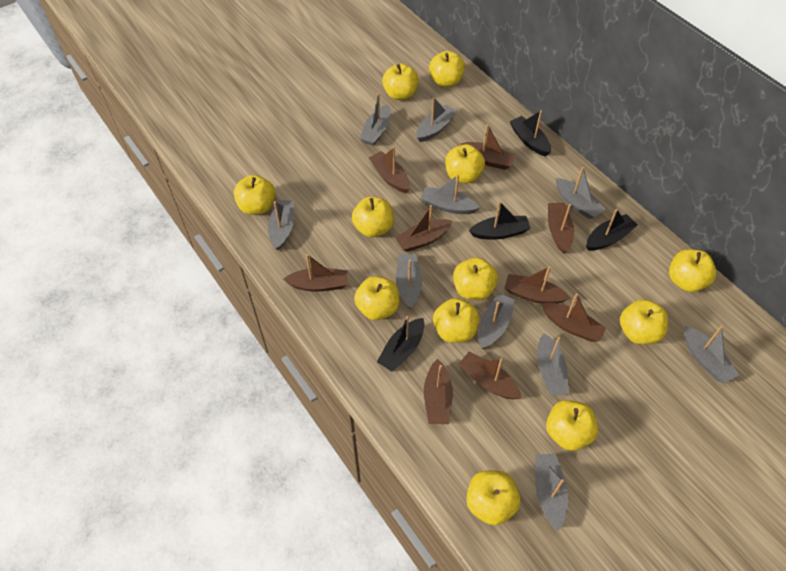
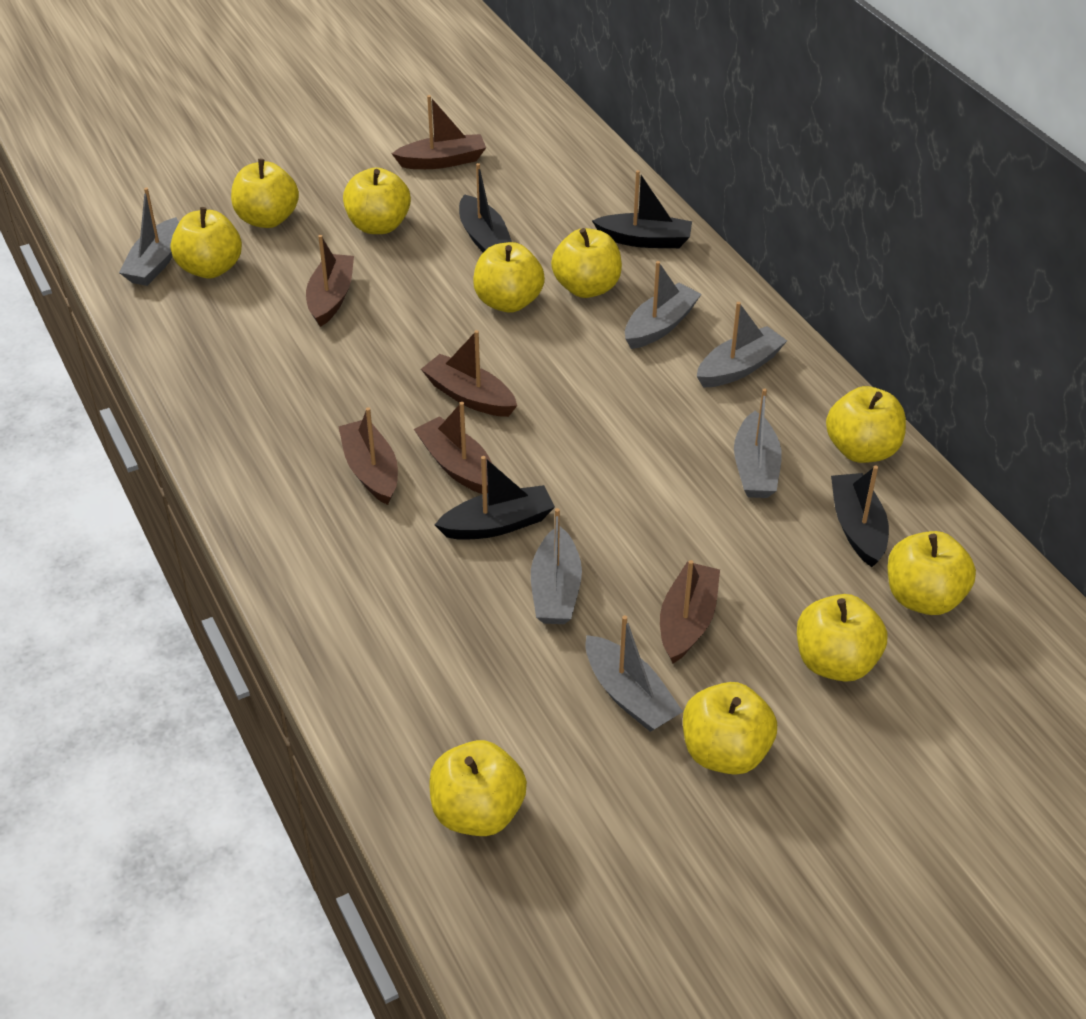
brown boat: 9 -> 6
grey boat: 10 -> 6
yellow apple: 12 -> 10

